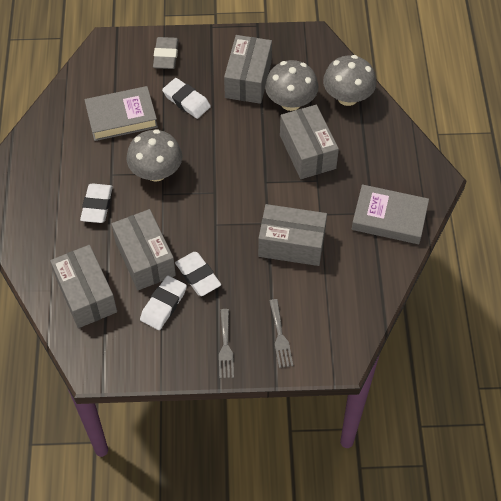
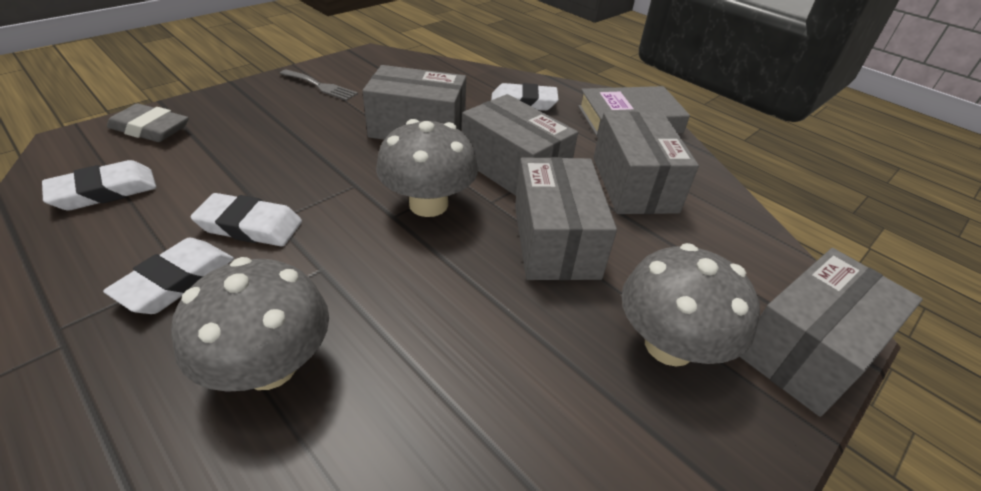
grey book: 2 -> 1
grey fork: 2 -> 1

